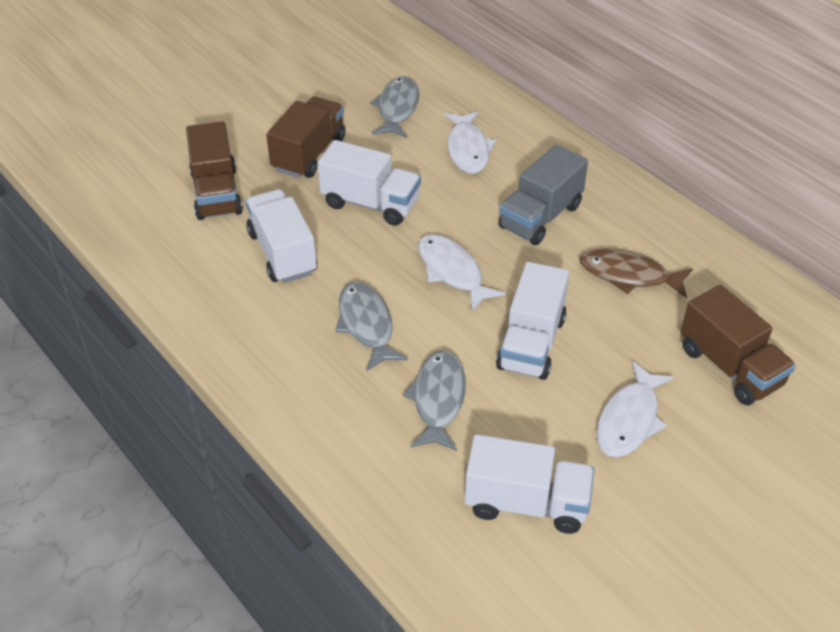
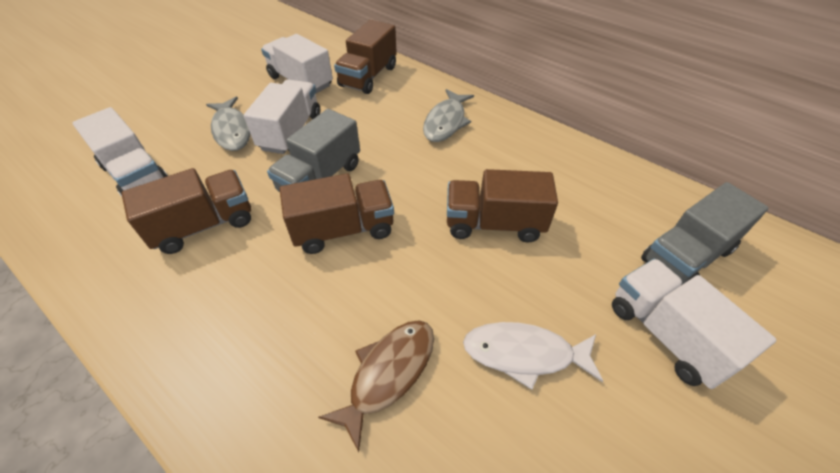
brown truck: 3 -> 4
grey fish: 3 -> 2
grey truck: 1 -> 2
white fish: 3 -> 1

